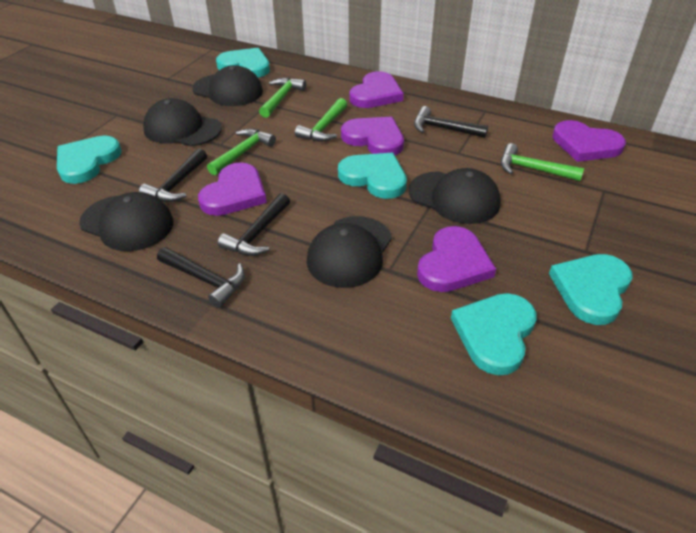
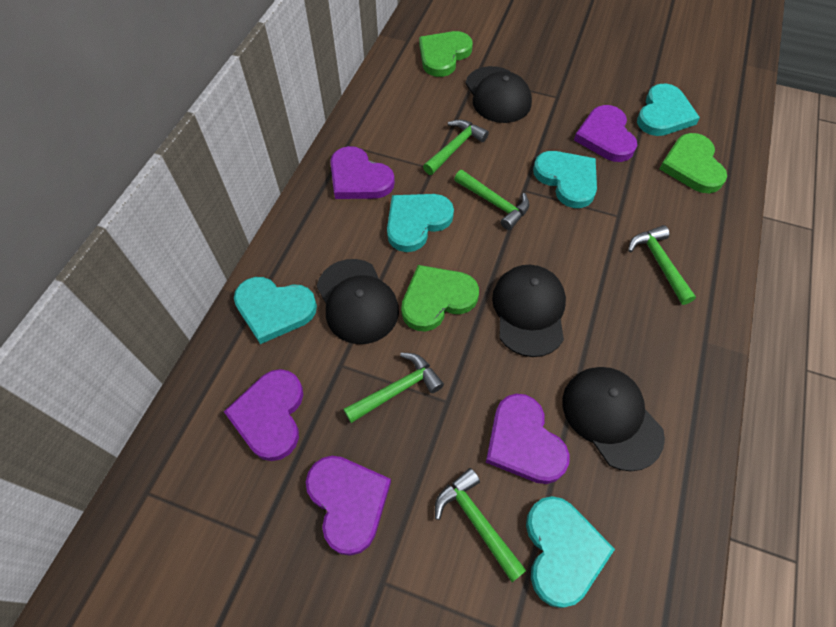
black cap: 5 -> 4
black hammer: 4 -> 0
green hammer: 4 -> 5
green heart: 0 -> 3

